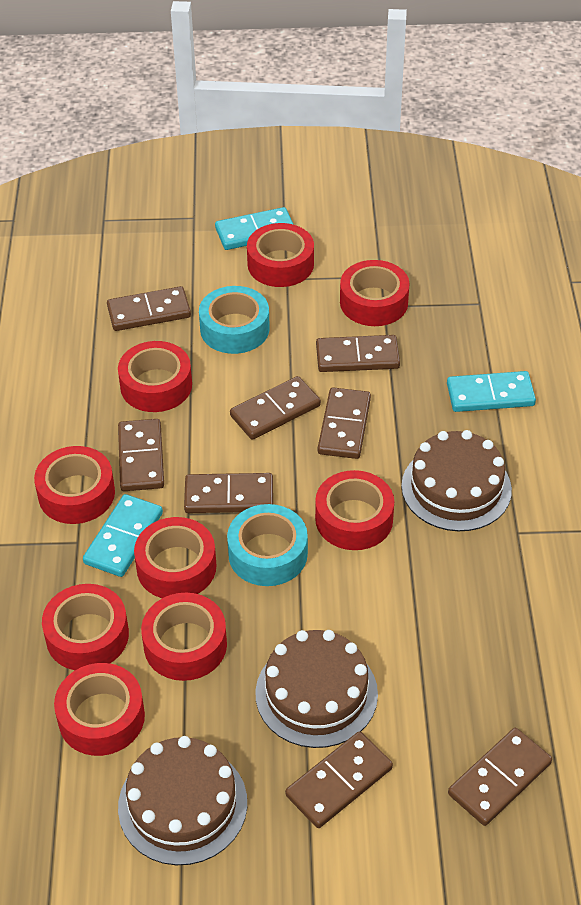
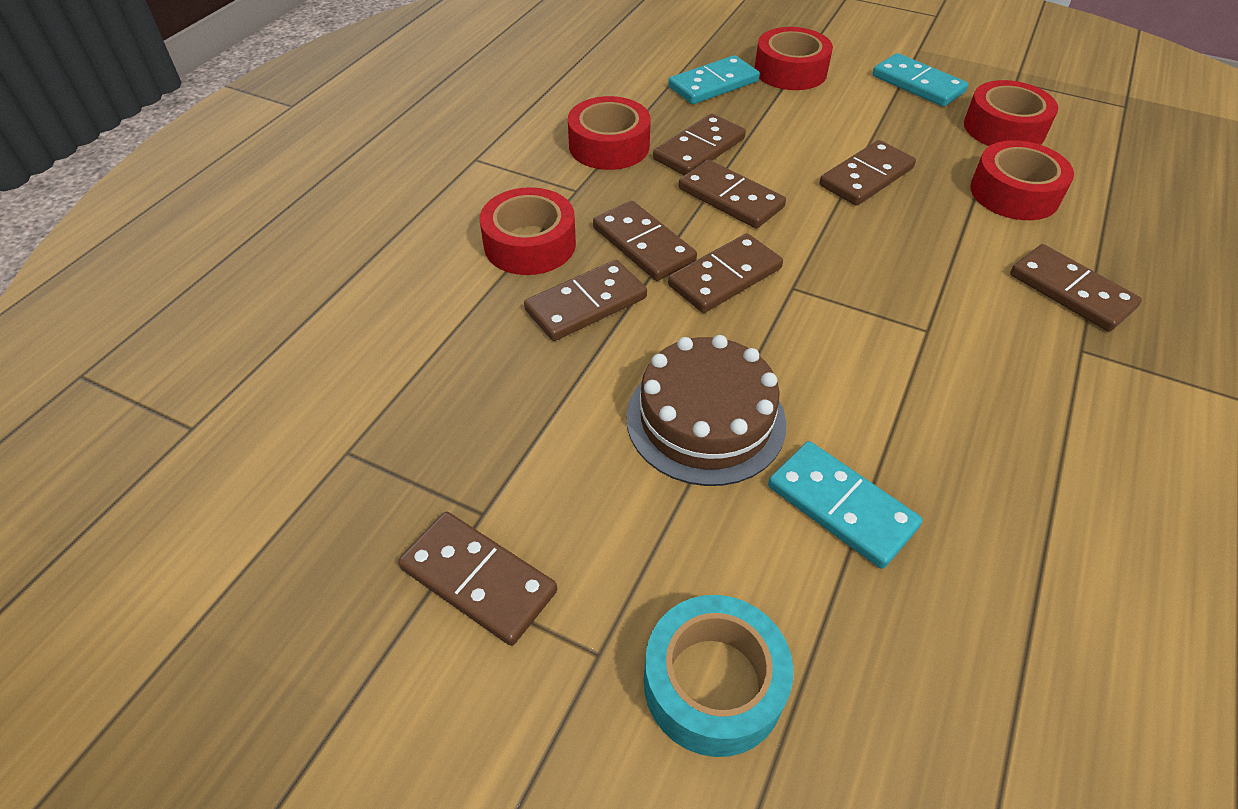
brown cake: 3 -> 1
red tape: 9 -> 5
turquoise tape: 2 -> 1

